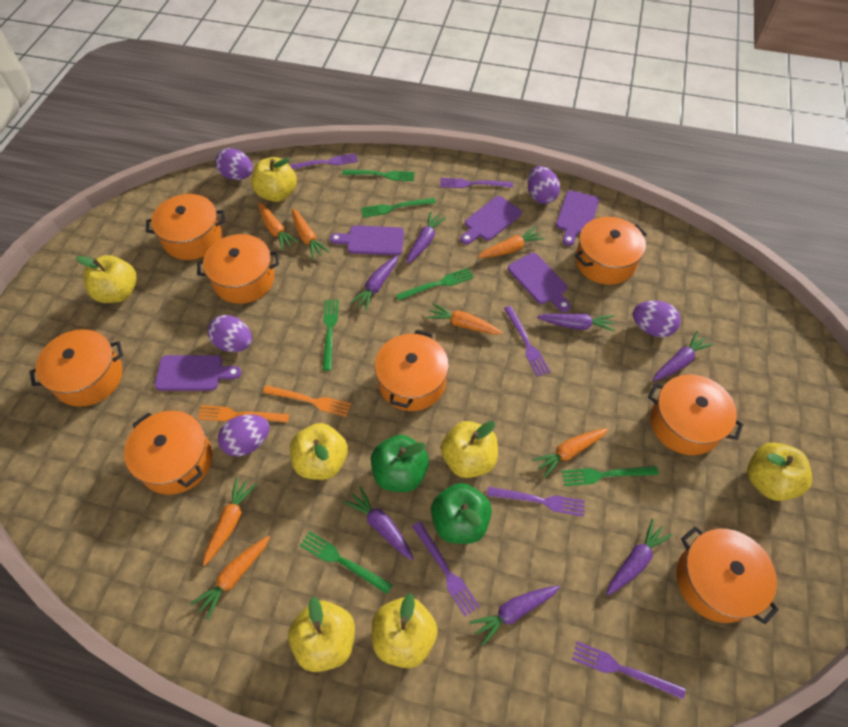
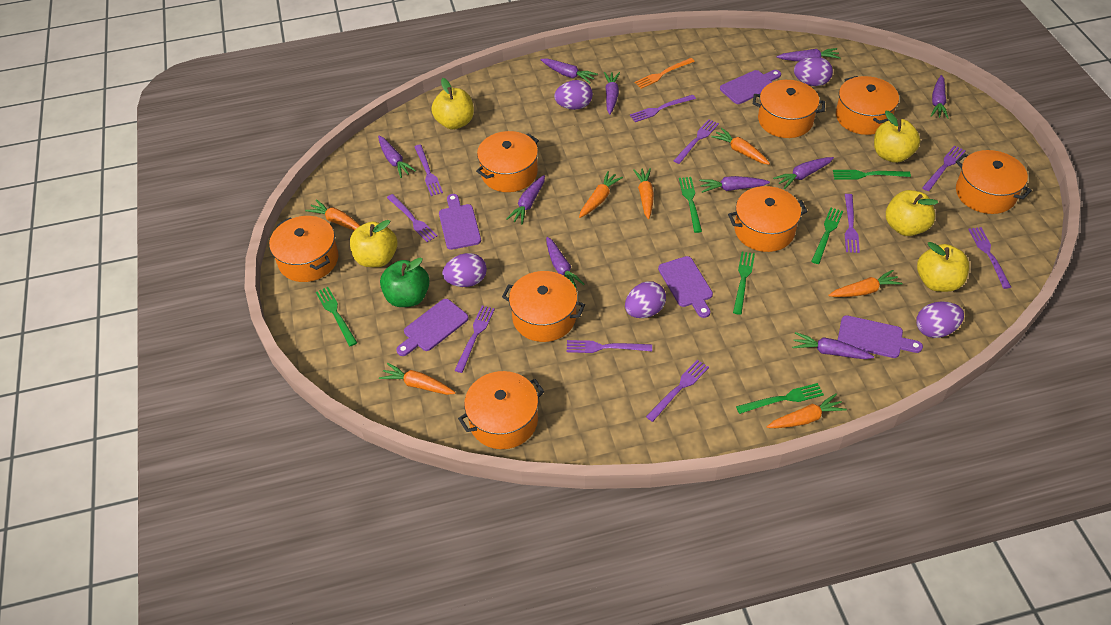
green apple: 2 -> 1
orange fork: 2 -> 1
purple carrot: 7 -> 10
purple fork: 6 -> 10
yellow apple: 7 -> 5

